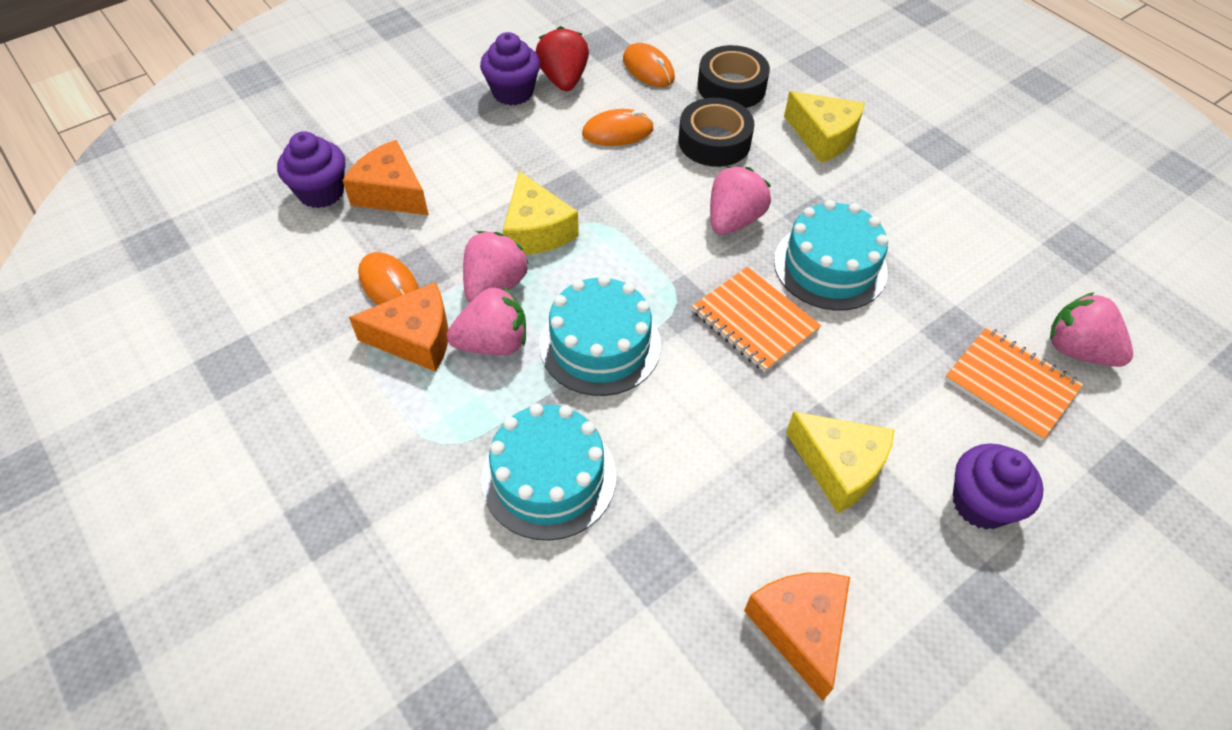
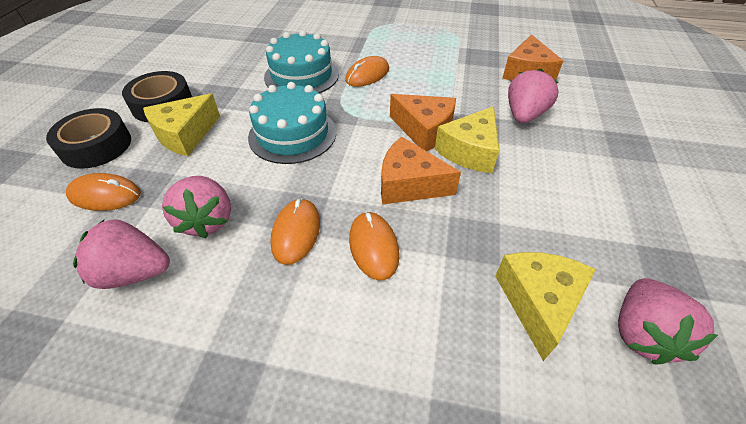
orange mouse: 3 -> 4
orange notebook: 2 -> 0
purple cupcake: 3 -> 0
red strawberry: 1 -> 0
turquoise cake: 3 -> 2

